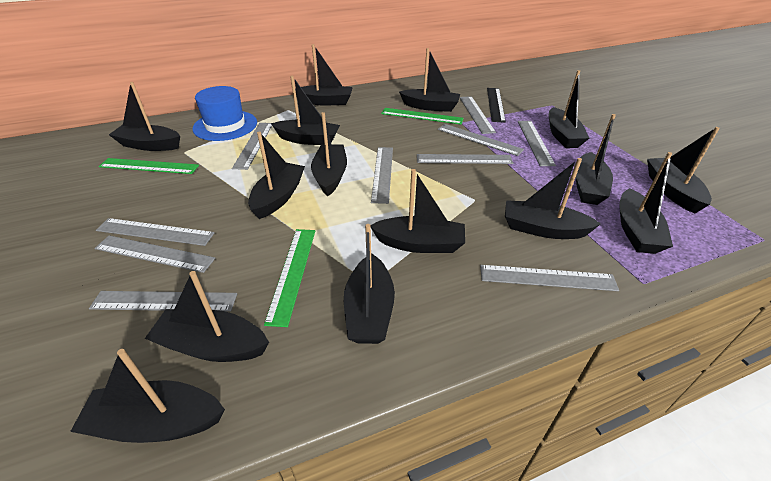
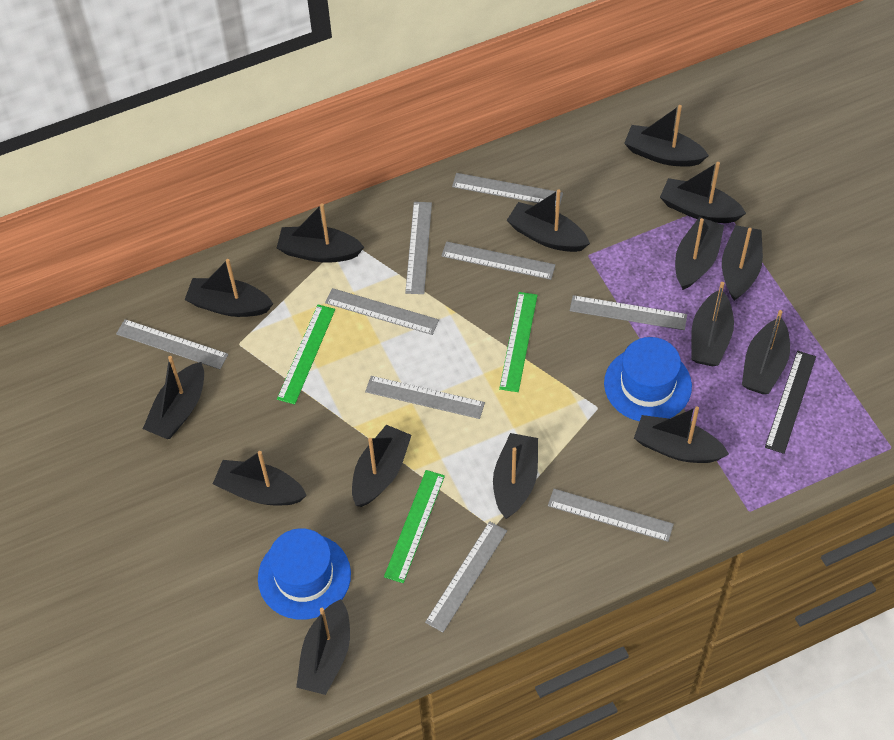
blue hat: 1 -> 2
grey ruler: 10 -> 9

